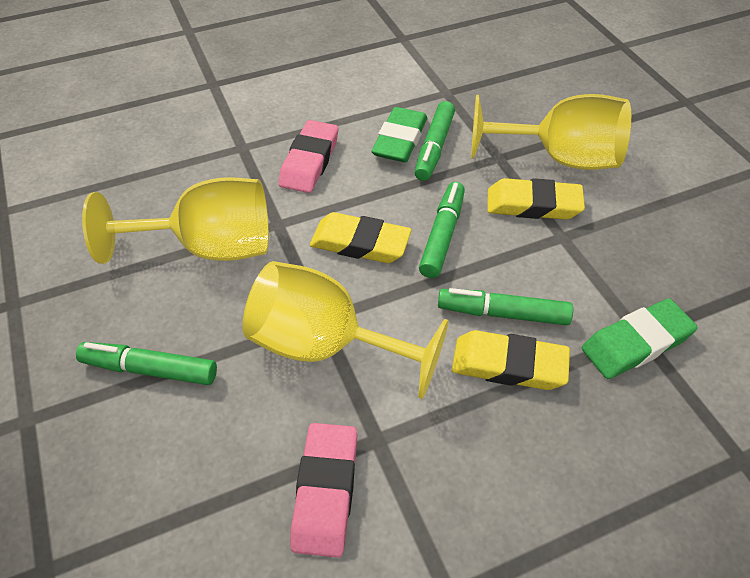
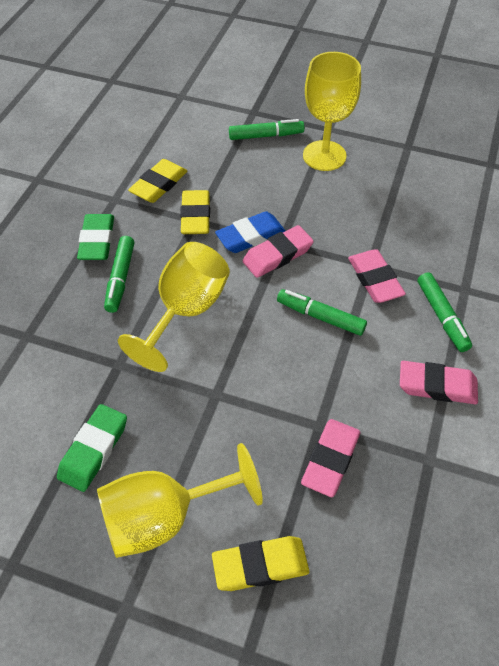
blue eraser: 0 -> 1
pink eraser: 2 -> 4

